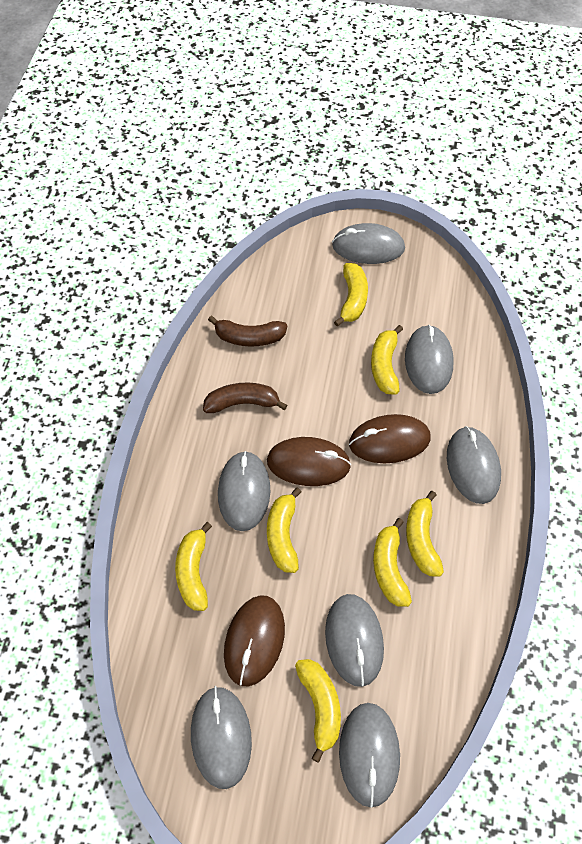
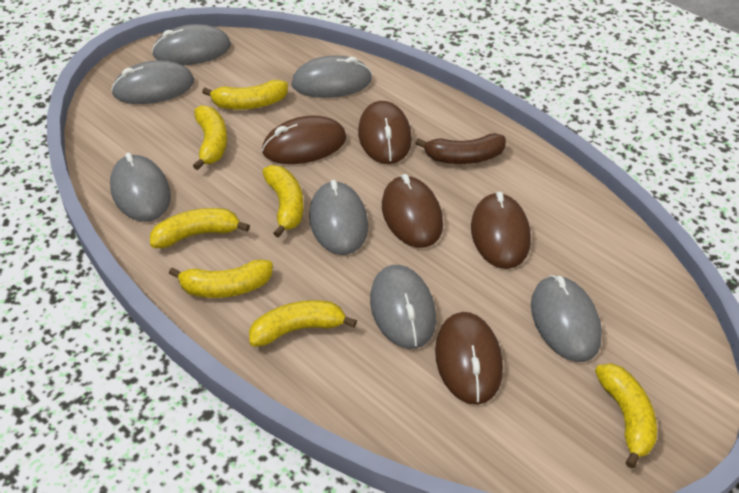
brown banana: 2 -> 1
brown mouse: 3 -> 5

